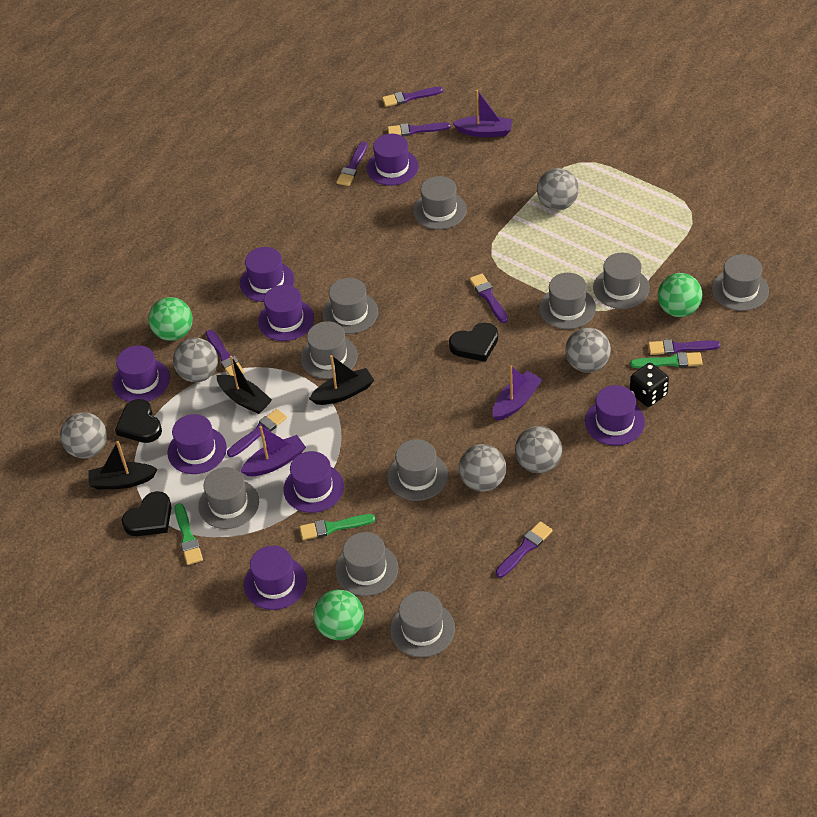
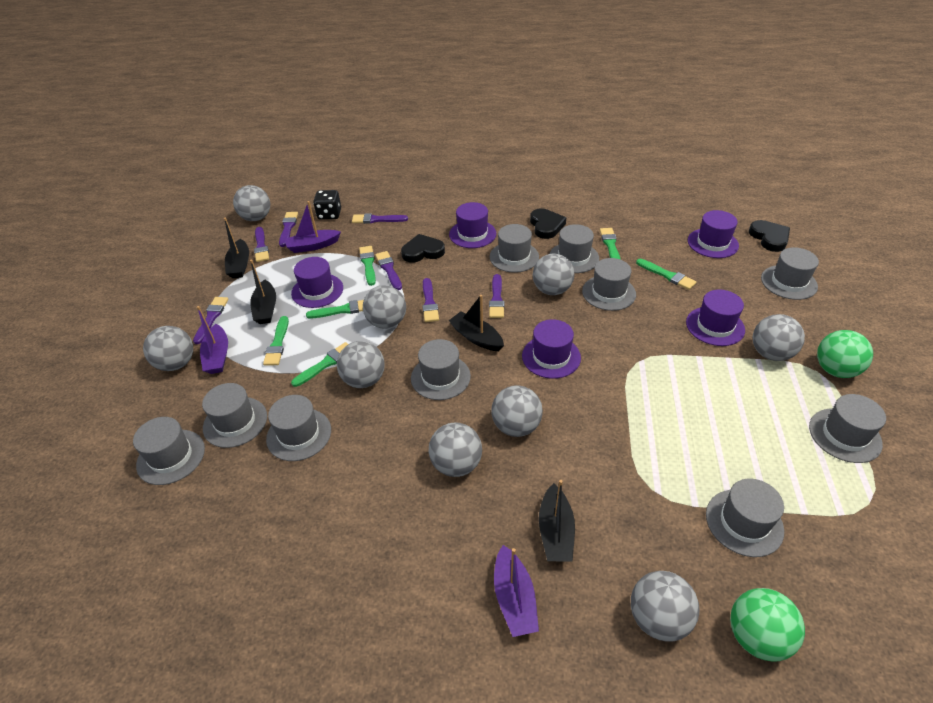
black boat: 3 -> 4
green ball: 3 -> 2
green brush: 3 -> 6
grey ball: 6 -> 9
purple brush: 8 -> 7
purple hat: 8 -> 5

